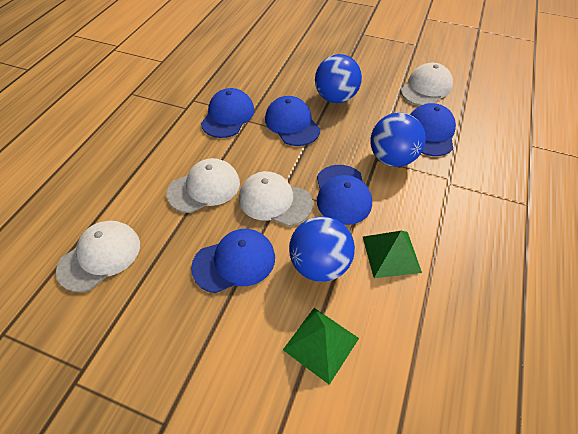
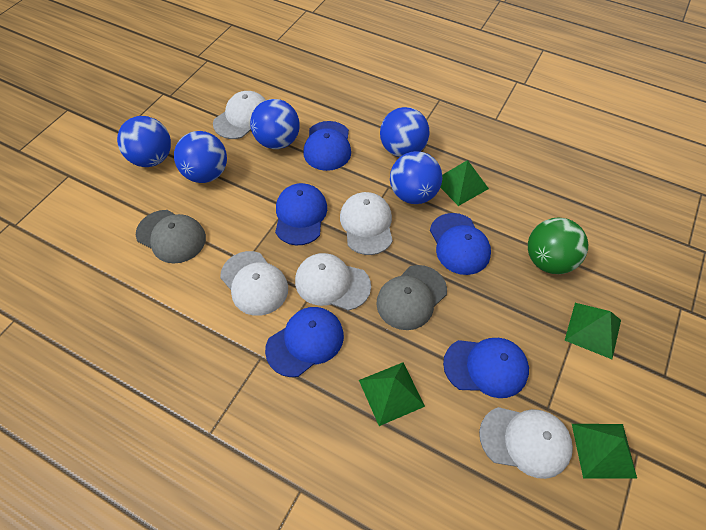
blue ball: 3 -> 5
green ball: 0 -> 1
green pyramid: 2 -> 4
grey cap: 0 -> 2
white cap: 4 -> 5

